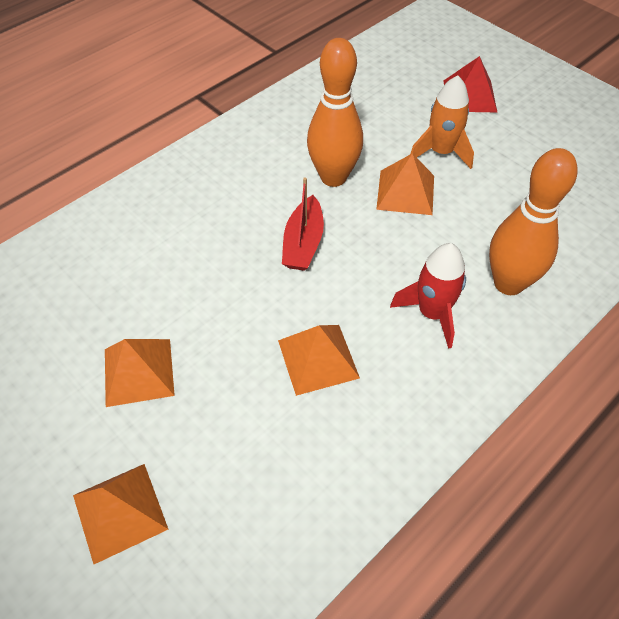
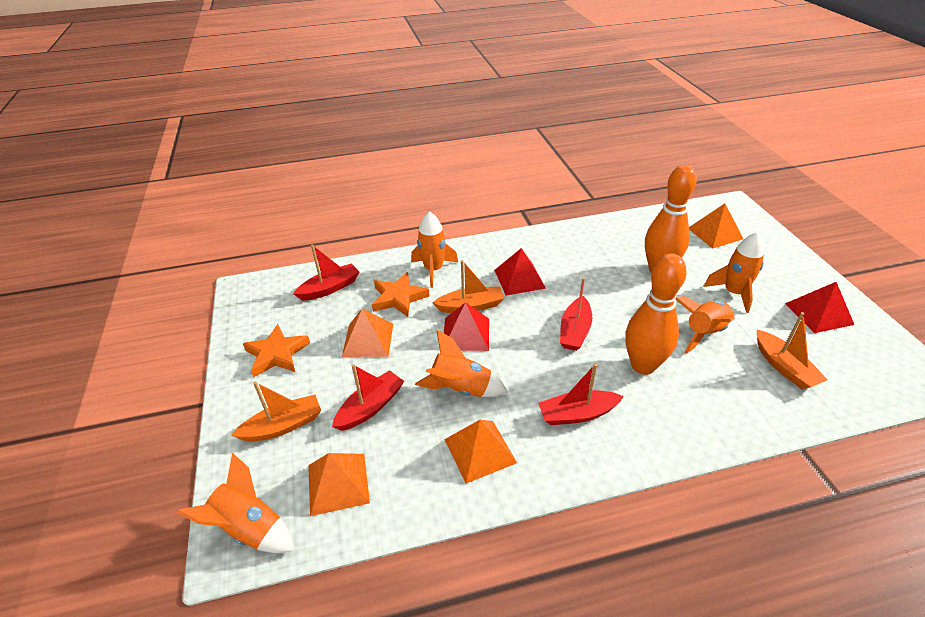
orange boat: 0 -> 3
orange rocket: 1 -> 5
orange star: 0 -> 2
red boat: 1 -> 4
red pyramid: 1 -> 3
red rocket: 1 -> 0

